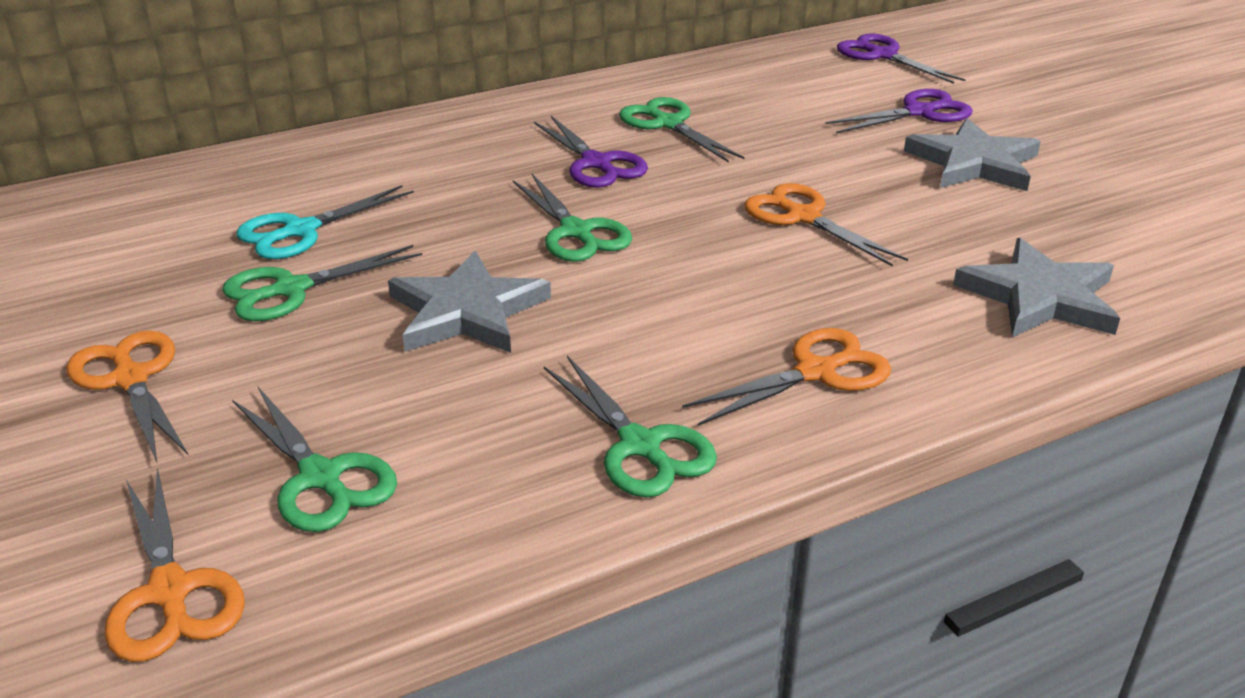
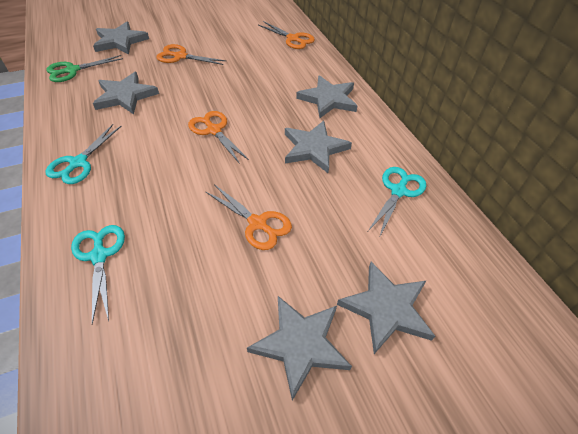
green scissors: 5 -> 1
grey star: 3 -> 6
purple scissors: 3 -> 0
turquoise scissors: 1 -> 3

